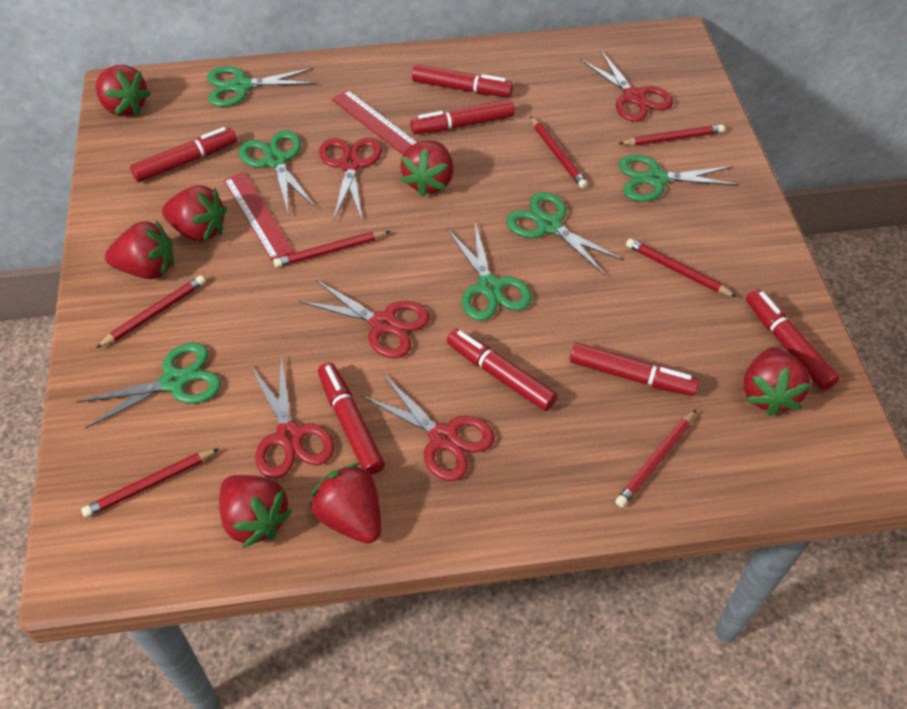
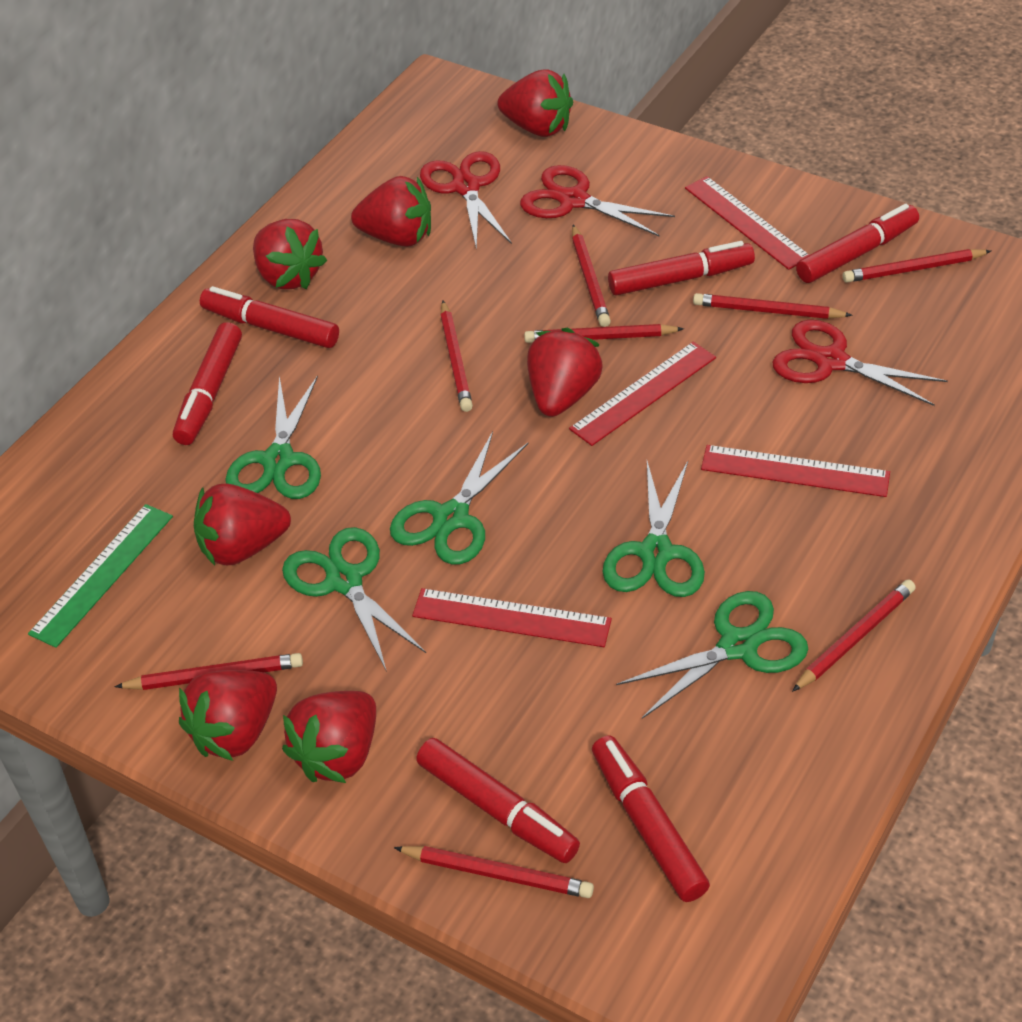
green ruler: 0 -> 1
green scissors: 6 -> 5
red marker: 7 -> 6
red pencil: 7 -> 8
red ruler: 2 -> 4
red scissors: 5 -> 3

